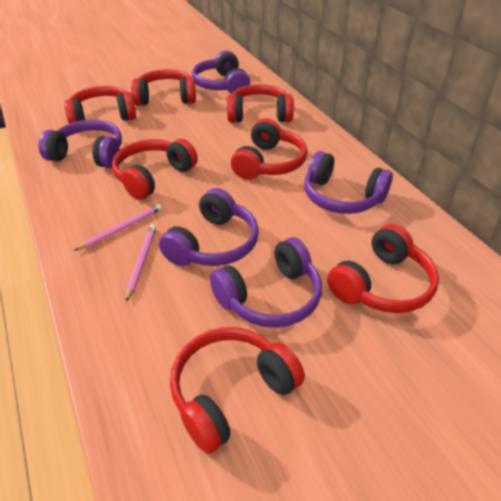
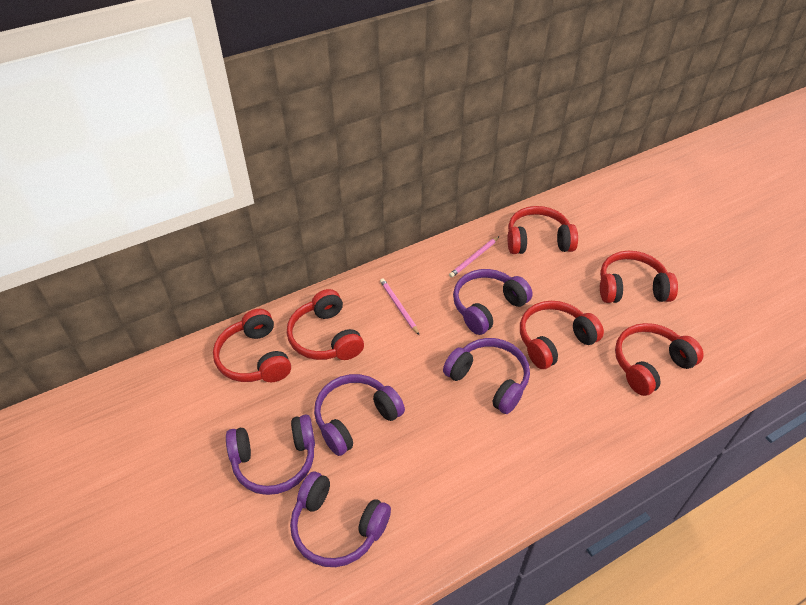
red headphones: 7 -> 6

